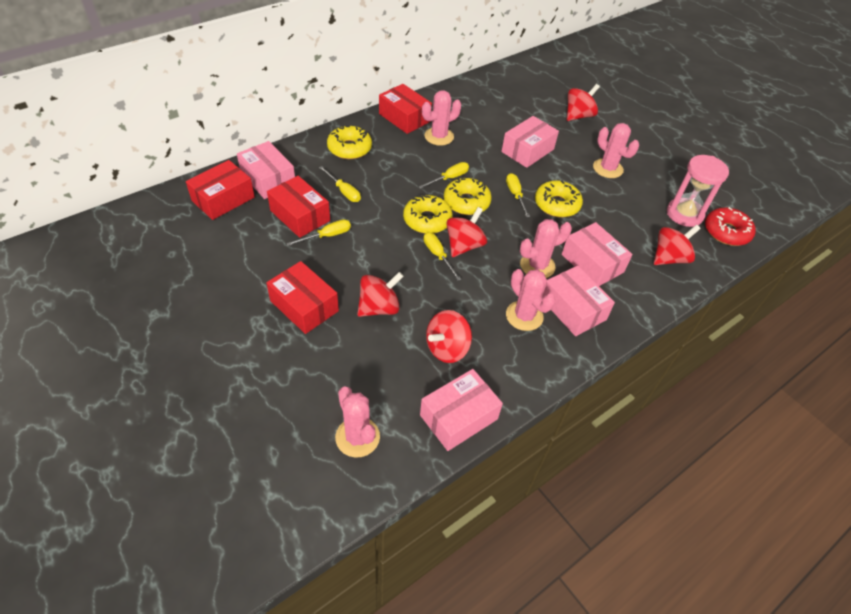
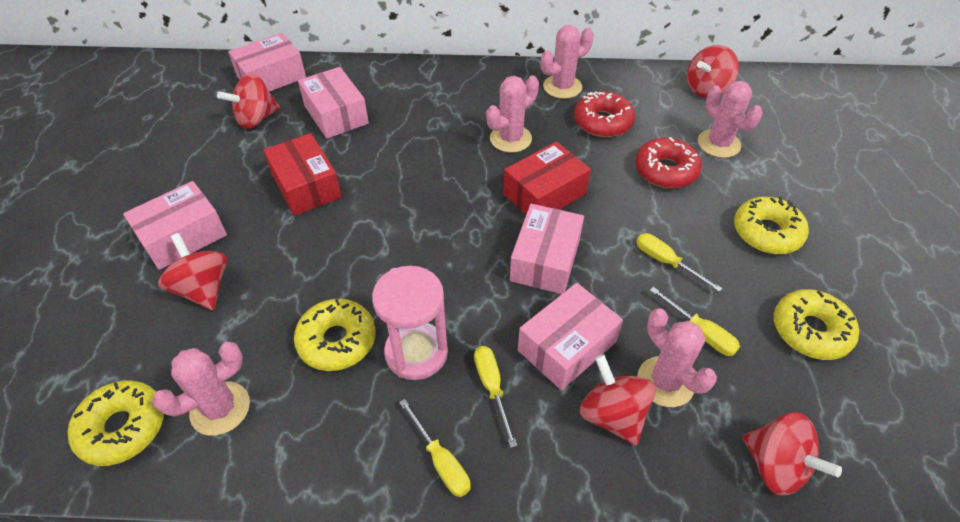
red box: 4 -> 2
red donut: 1 -> 2
yellow screwdriver: 5 -> 4

